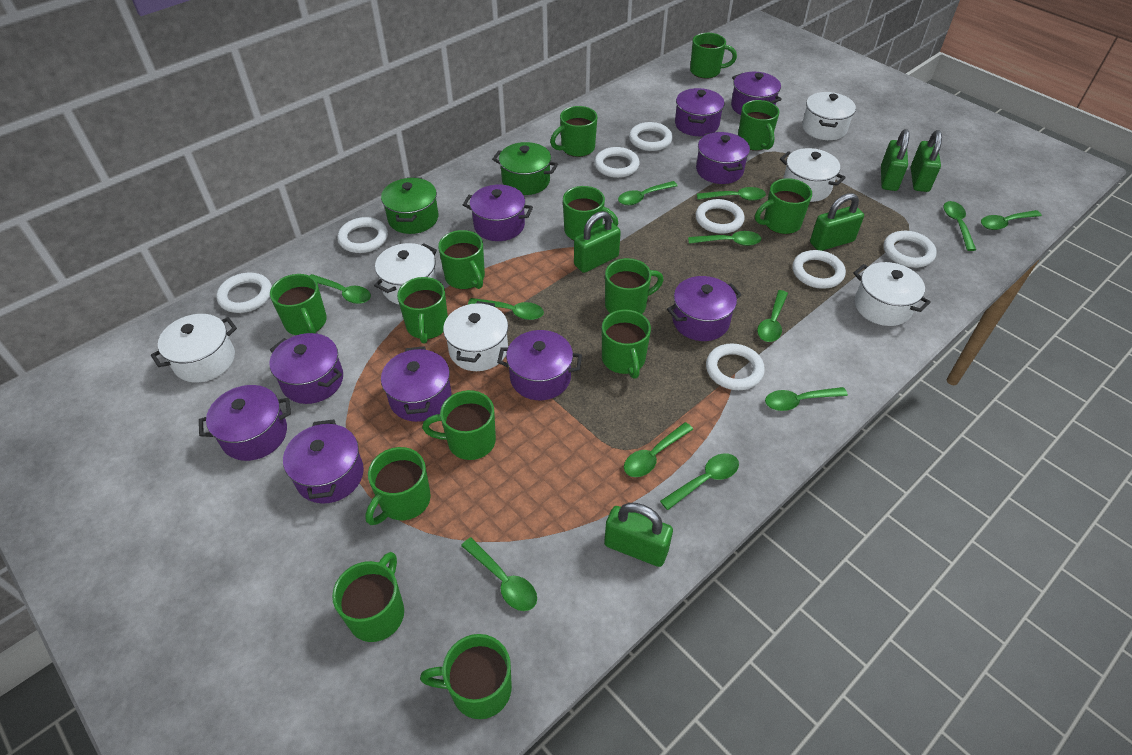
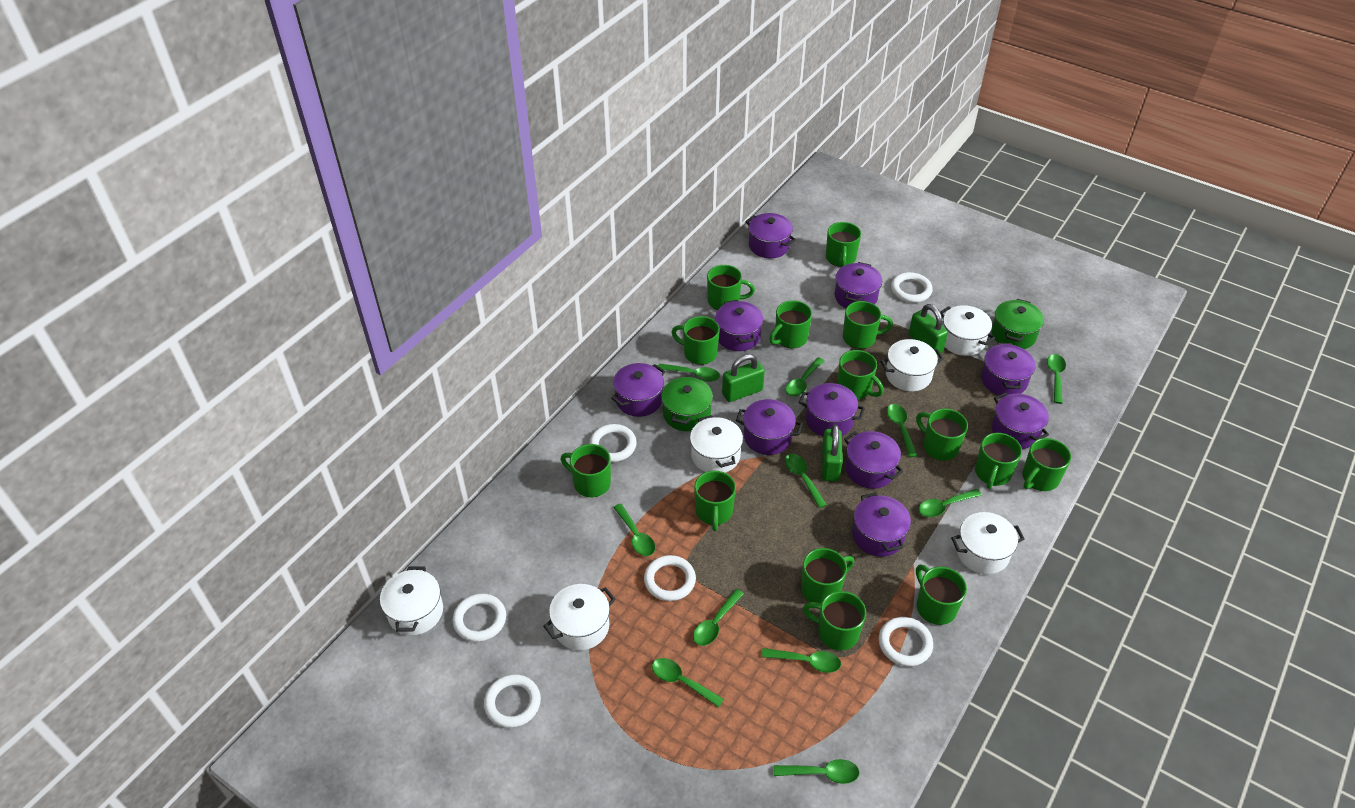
green padlock: 5 -> 3
green spoon: 12 -> 11
white ring: 8 -> 6

